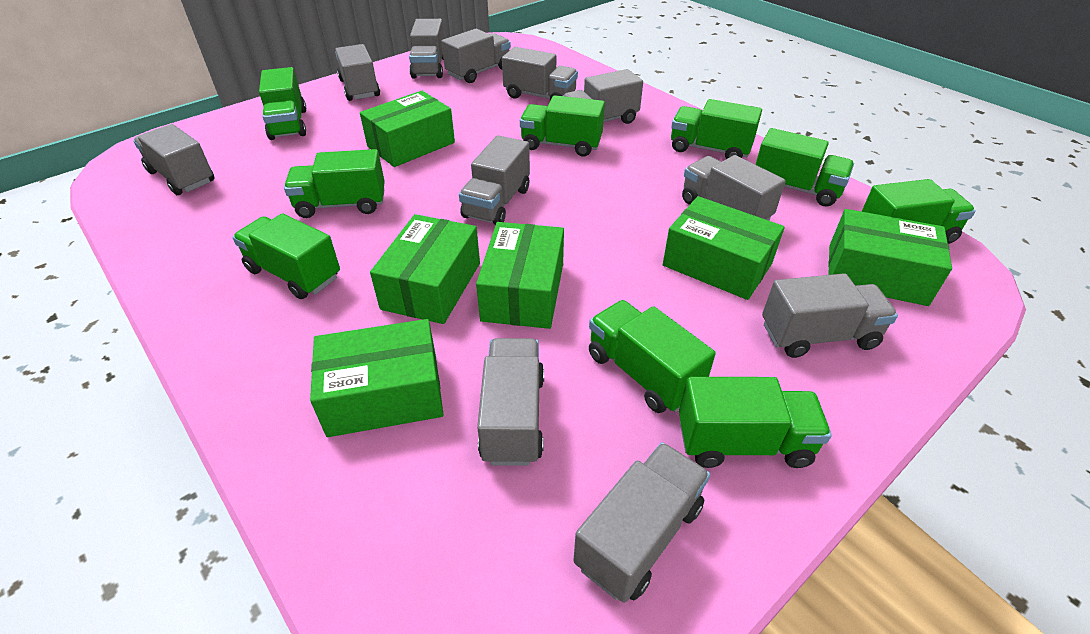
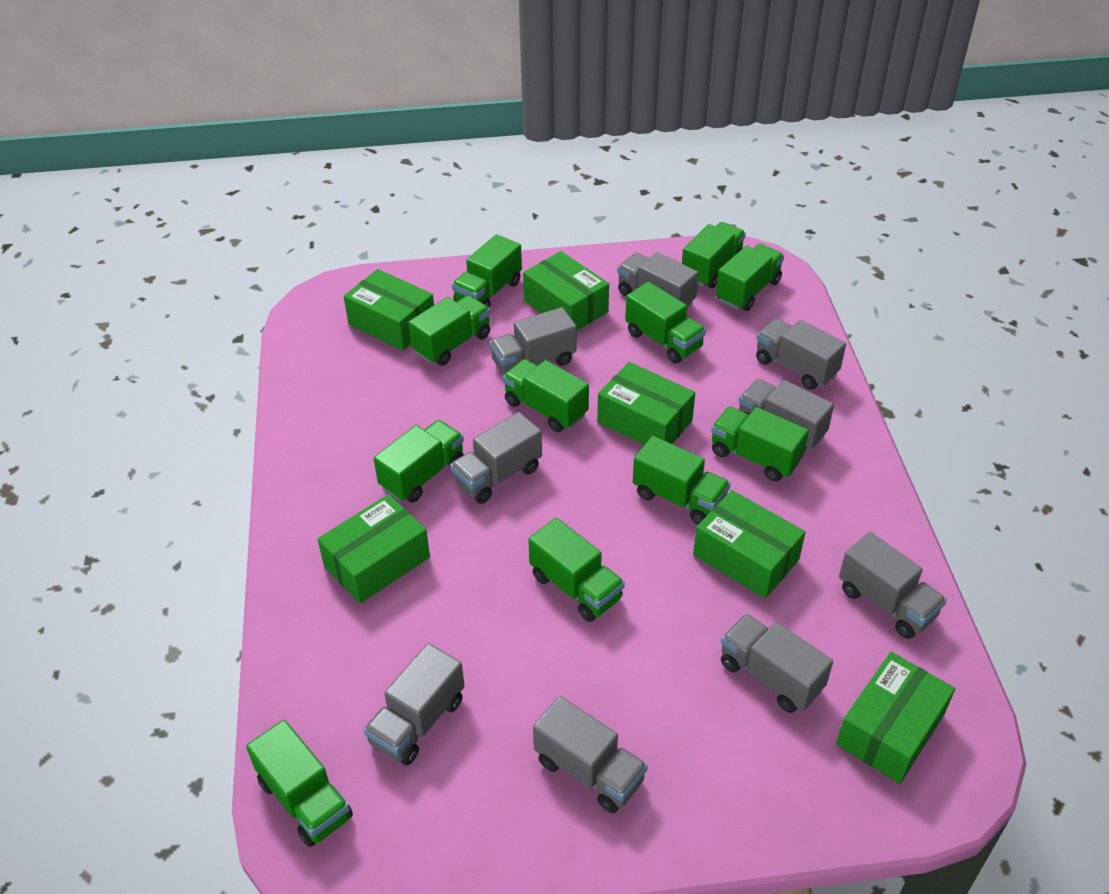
green truck: 9 -> 11
grey truck: 11 -> 9

